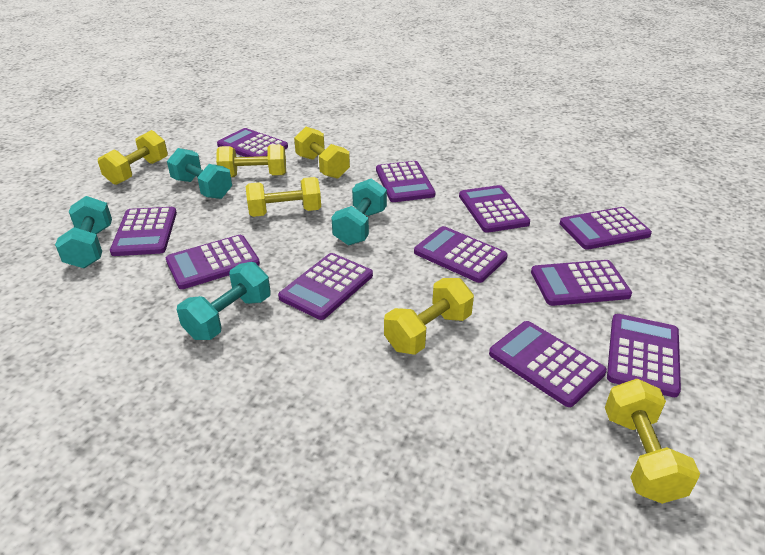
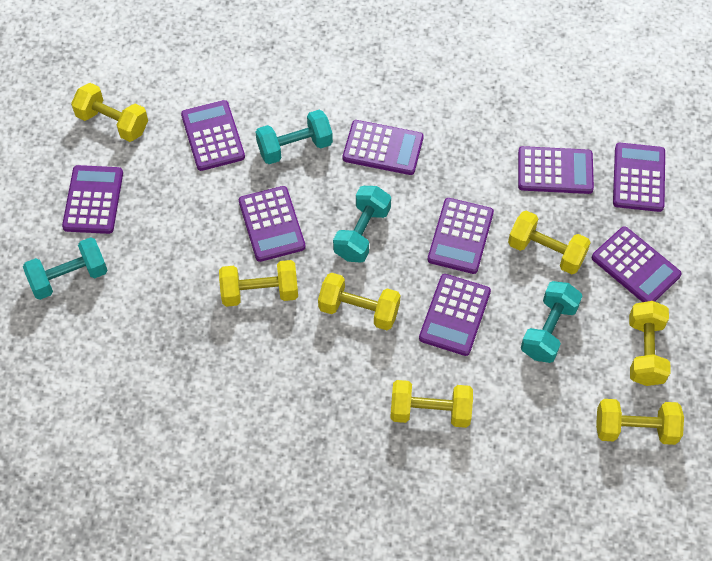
purple calculator: 11 -> 9
yellow dumbbell: 6 -> 7

